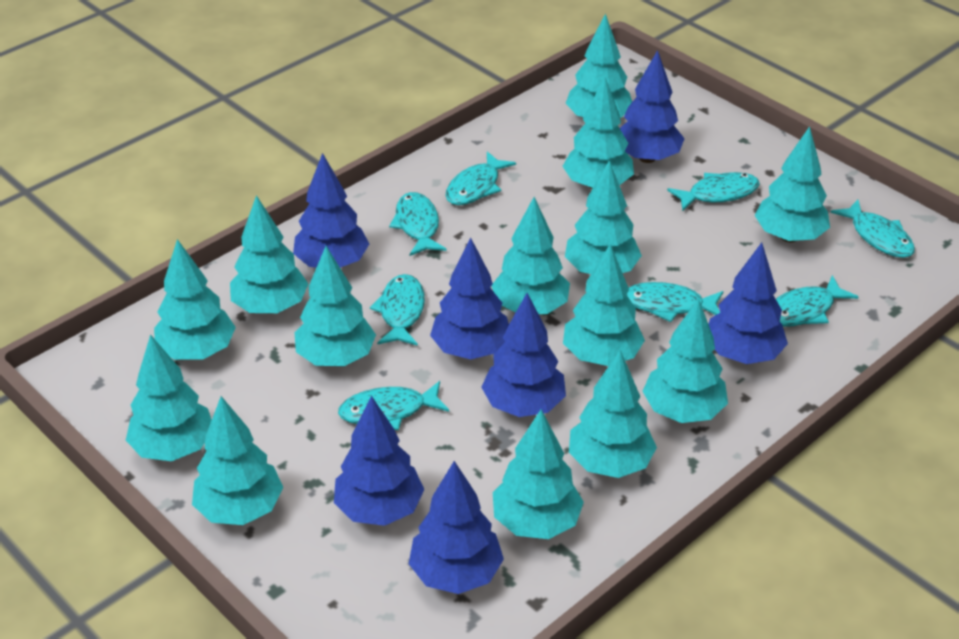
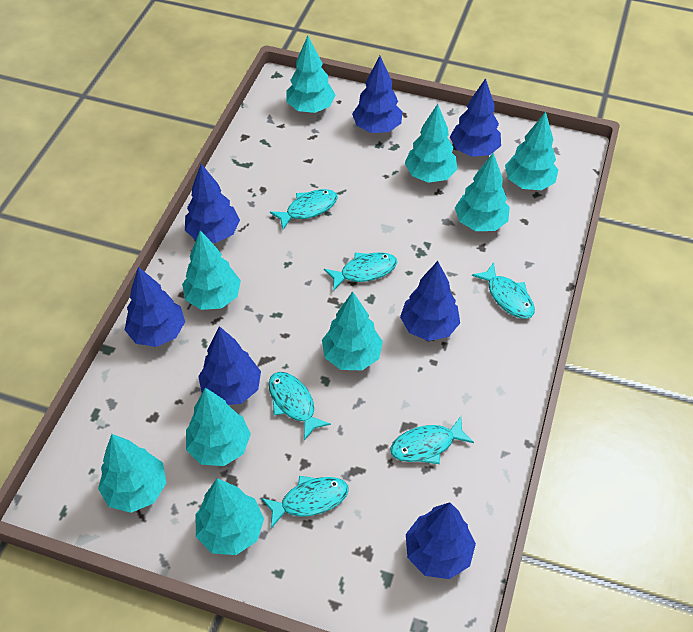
turquoise fish: 8 -> 6
turquoise tree: 14 -> 9

